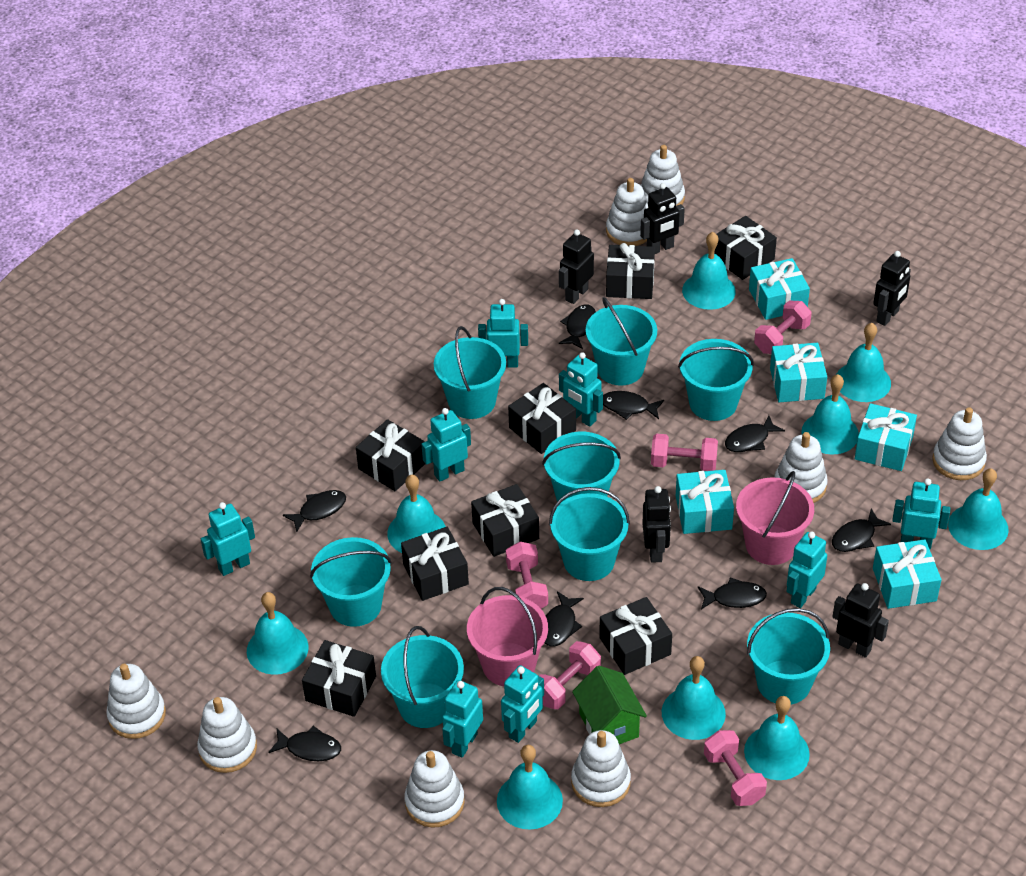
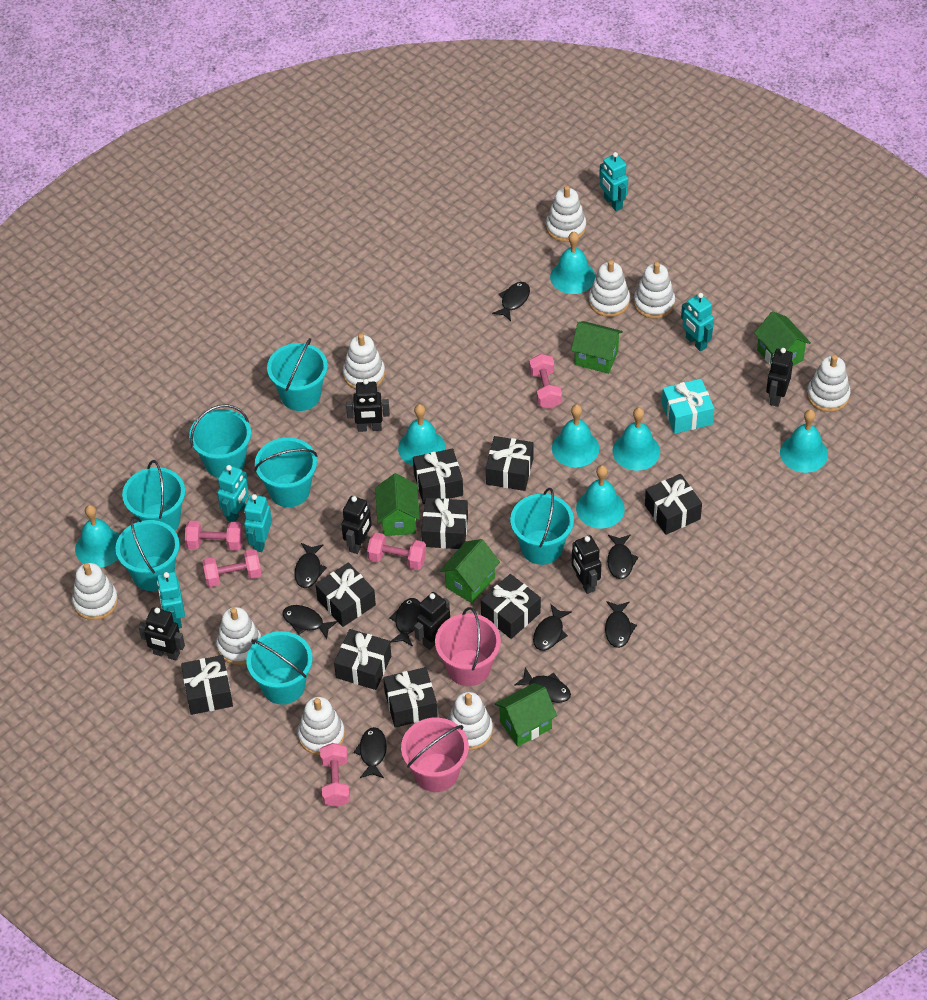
black fish: 8 -> 9
black gift: 8 -> 9
black robot: 5 -> 6
green house: 1 -> 5
turquoise bell: 9 -> 7
turquoise bucket: 8 -> 7
turquoise gift: 5 -> 1
turquoise robot: 8 -> 5
white stacking toy: 8 -> 9

